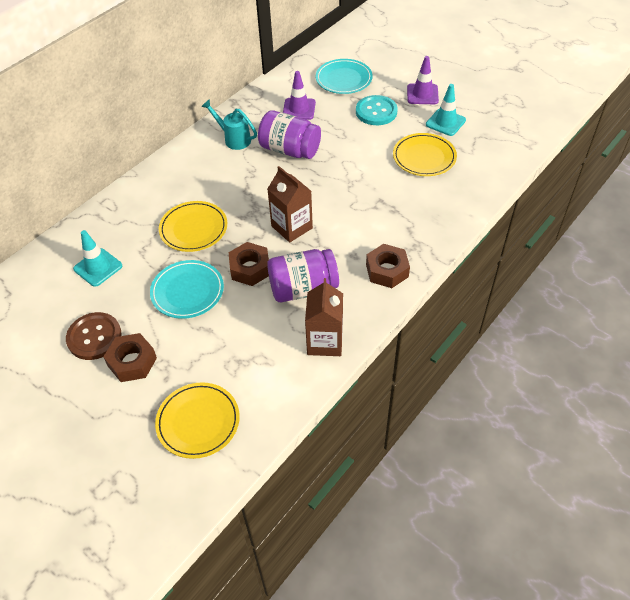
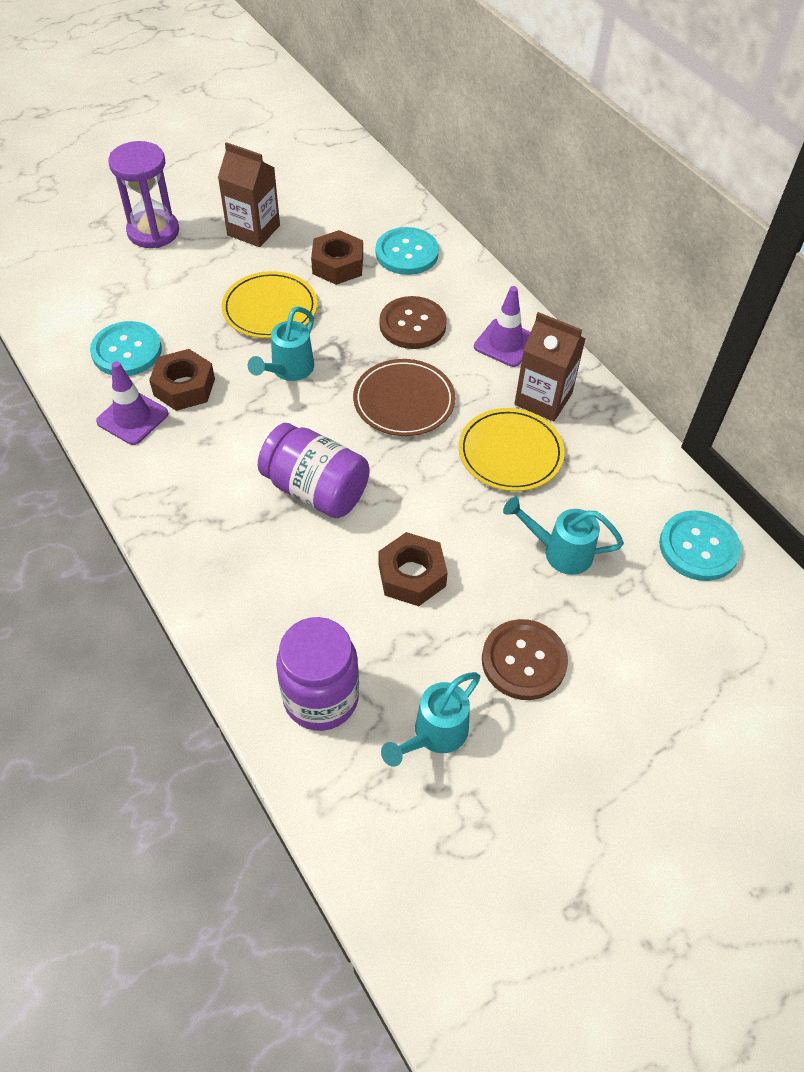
brown button: 1 -> 2
brown plate: 0 -> 1
purple hourglass: 0 -> 1
turquoise button: 1 -> 3
turquoise plate: 2 -> 0
turquoise traffic cone: 2 -> 0
turquoise watering can: 1 -> 3
yellow plate: 3 -> 2

